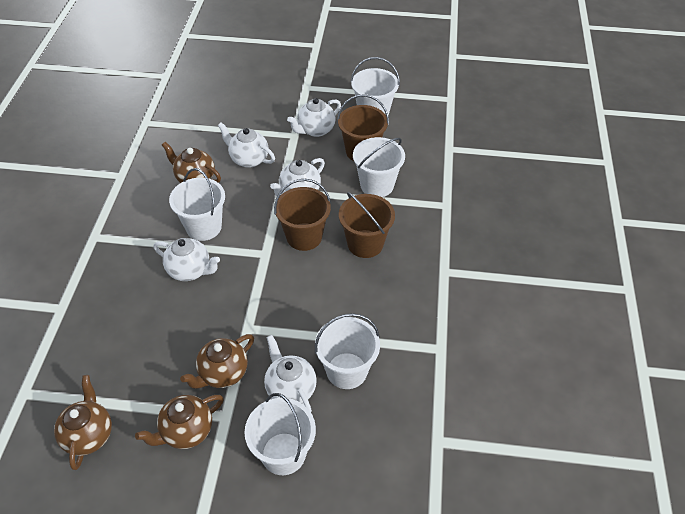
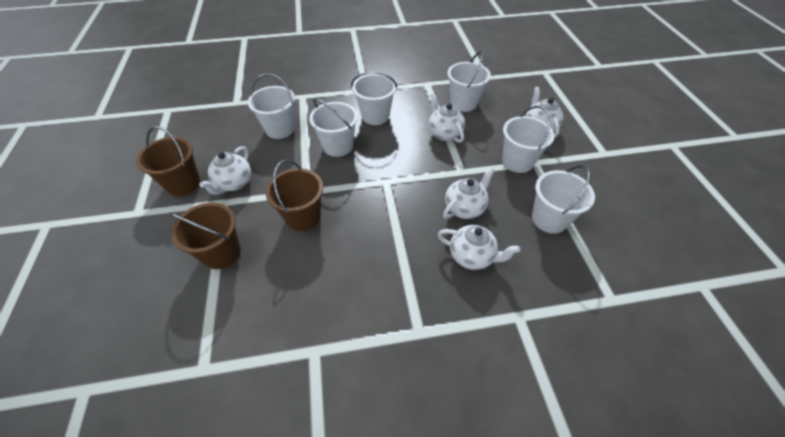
brown teapot: 4 -> 0
white bucket: 5 -> 6

